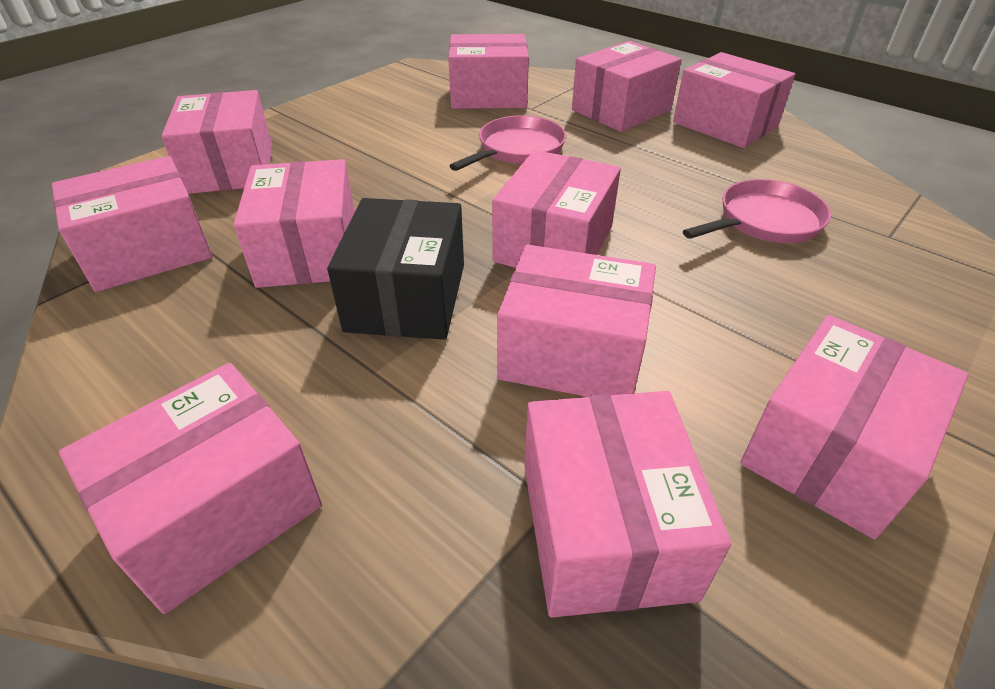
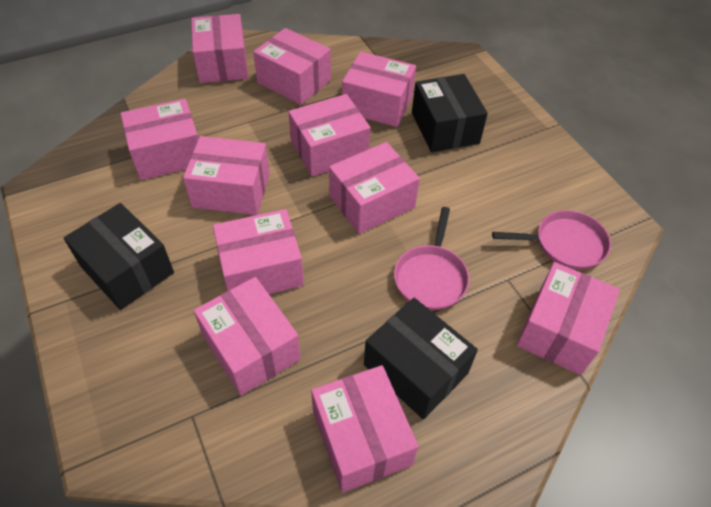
black box: 1 -> 3

